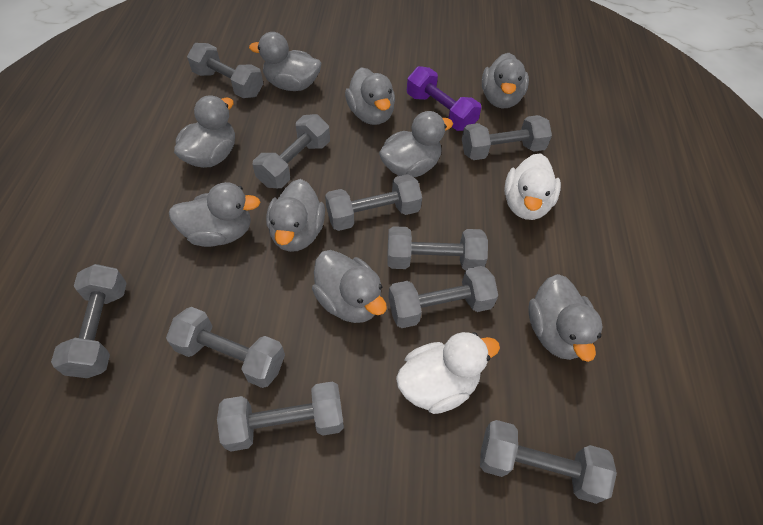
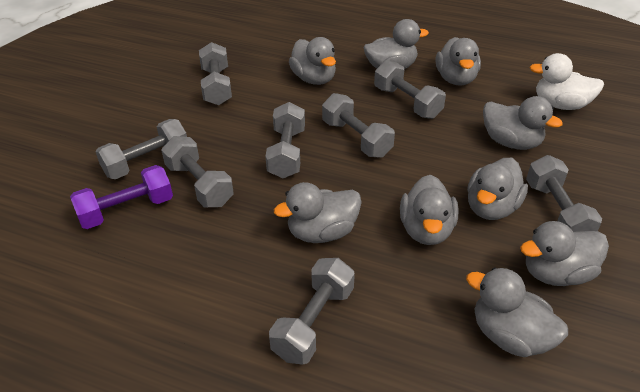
grey dumbbell: 10 -> 8
white duck: 2 -> 1

